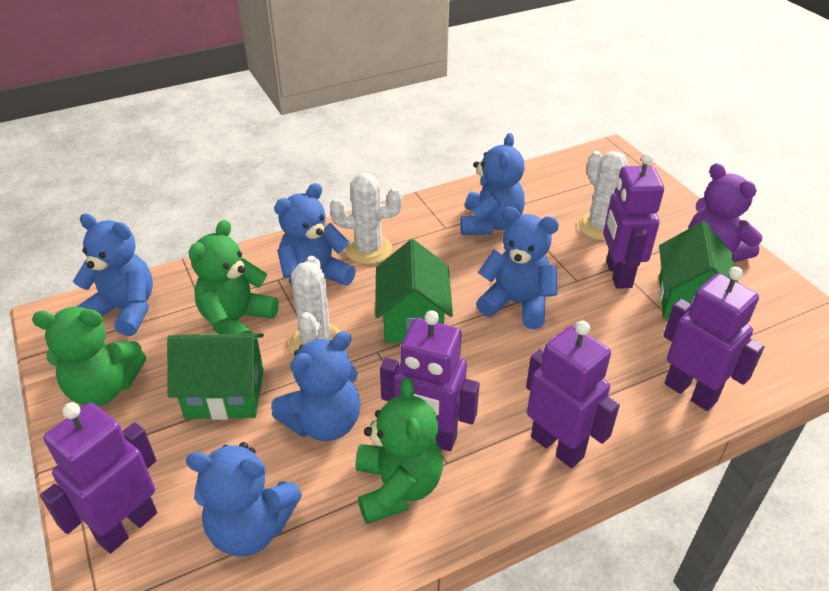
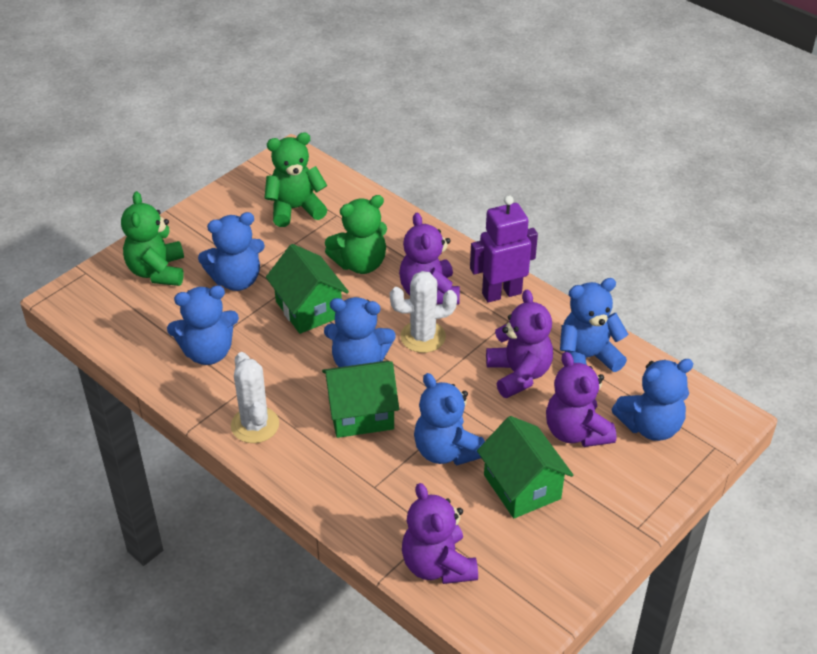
purple robot: 5 -> 1
purple teddy bear: 1 -> 4
white cactus: 3 -> 2

